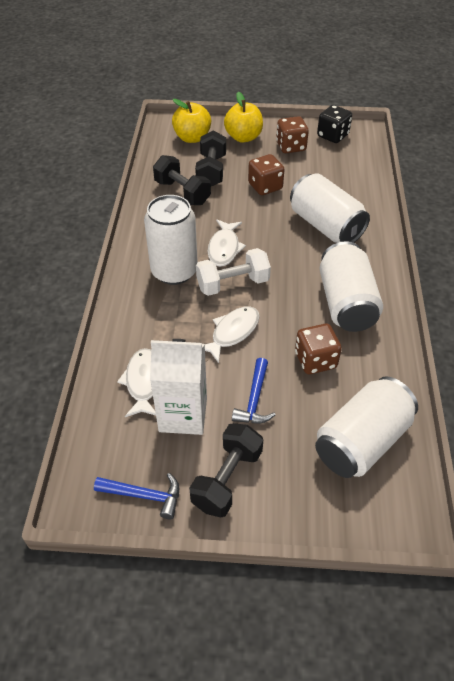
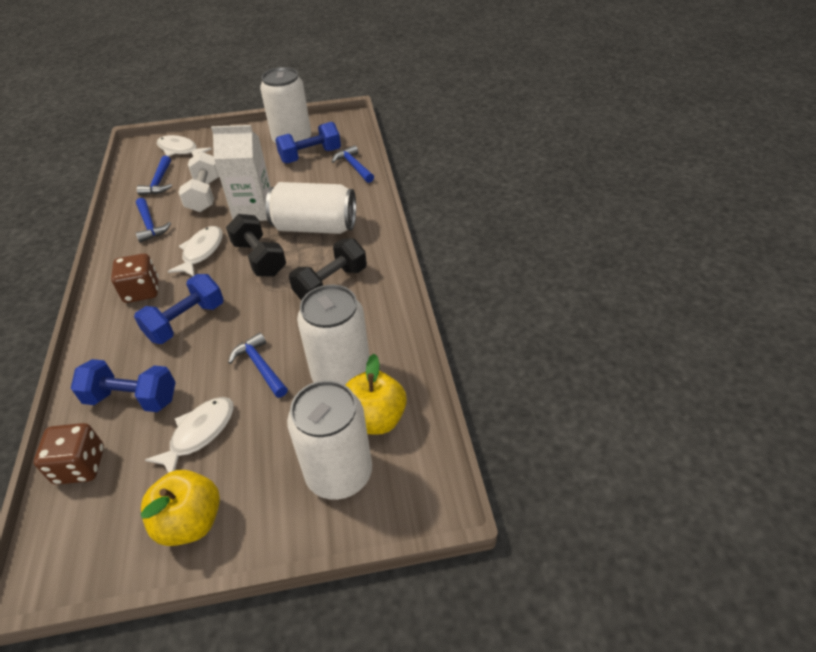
black dice: 1 -> 0
black dumbbell: 3 -> 2
blue dumbbell: 0 -> 3
blue hammer: 2 -> 4
brown dice: 3 -> 2

